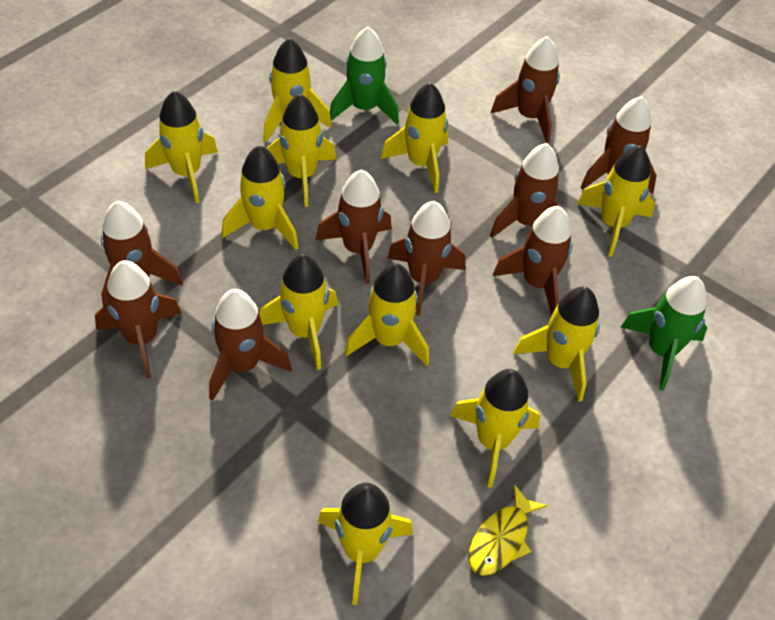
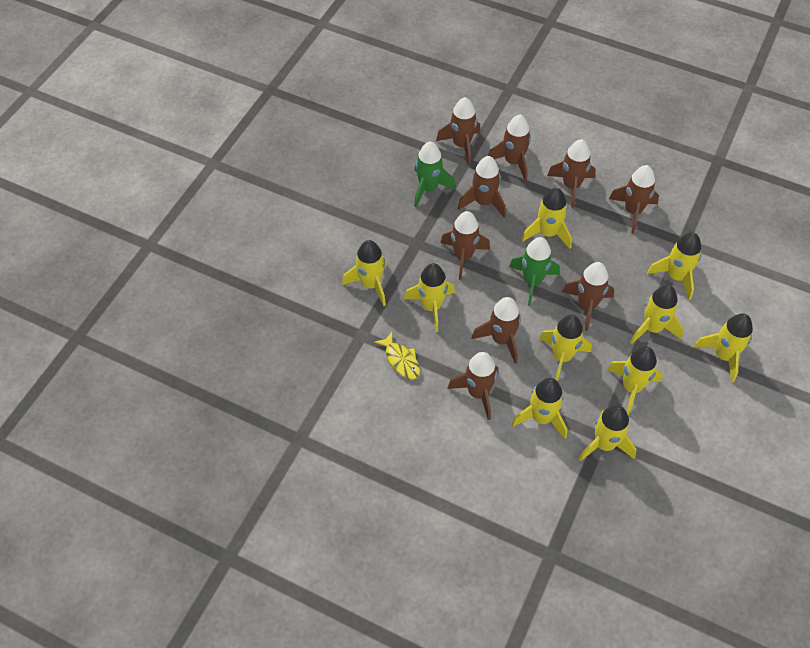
yellow rocket: 11 -> 10

